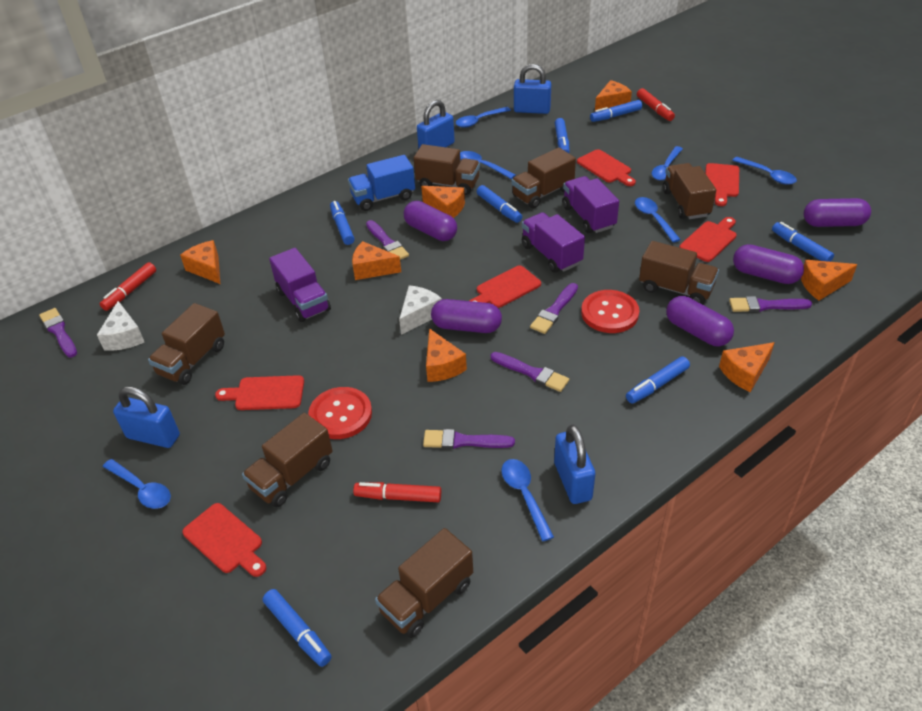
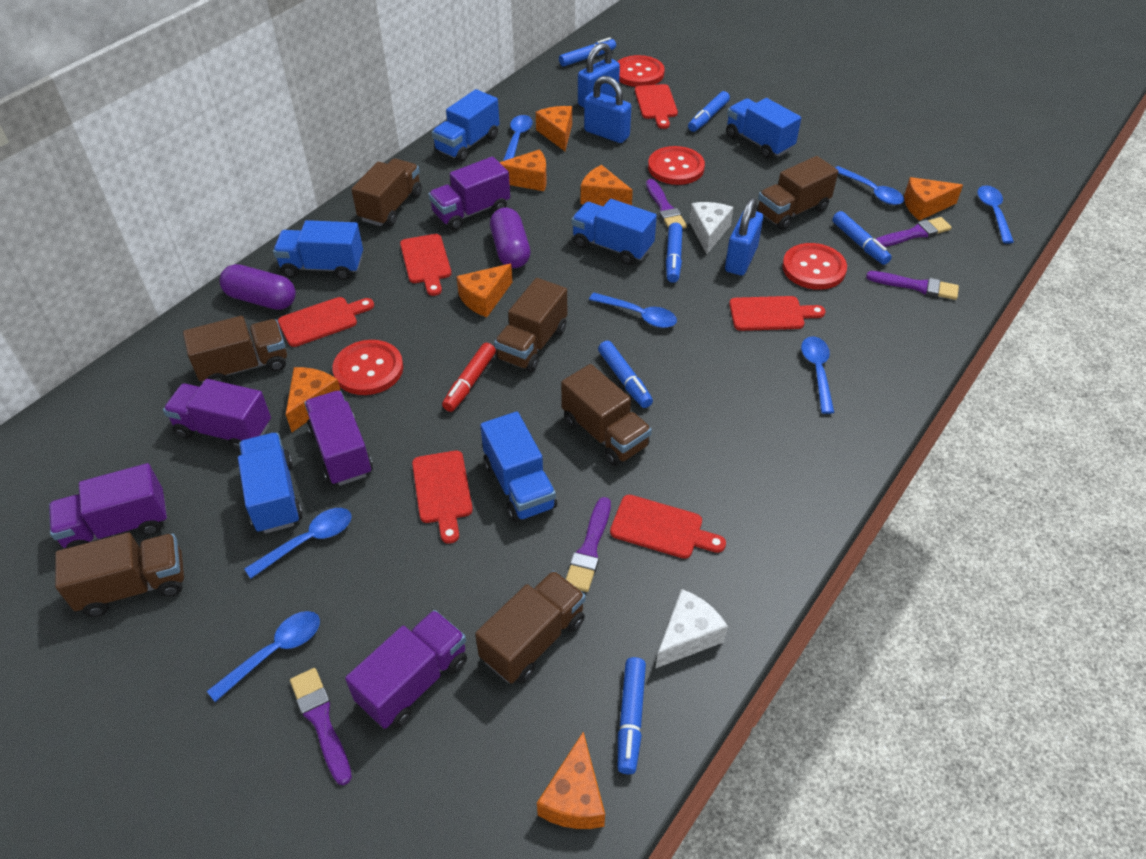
blue marker: 7 -> 6
blue padlock: 4 -> 3
blue truck: 1 -> 6
purple brush: 6 -> 5
purple capsule: 5 -> 2
purple truck: 3 -> 5
red button: 2 -> 4
red marker: 3 -> 1

